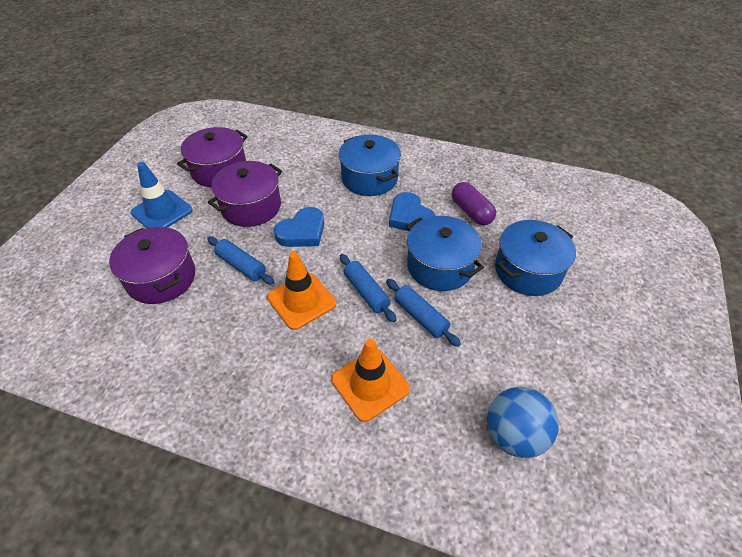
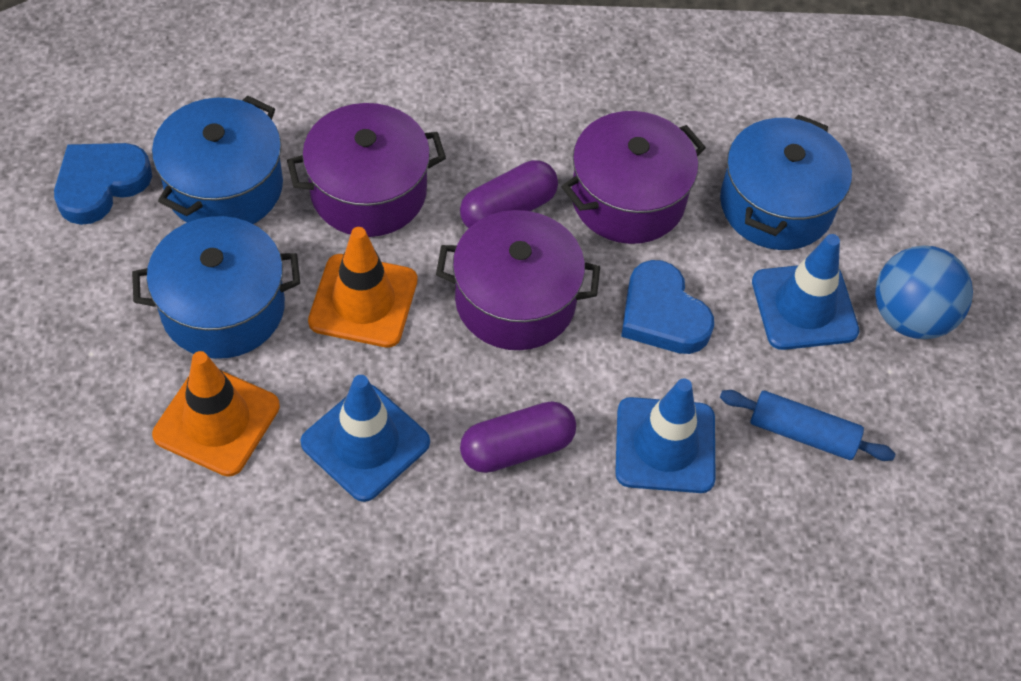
blue rolling pin: 3 -> 1
blue traffic cone: 1 -> 3
purple capsule: 1 -> 2

